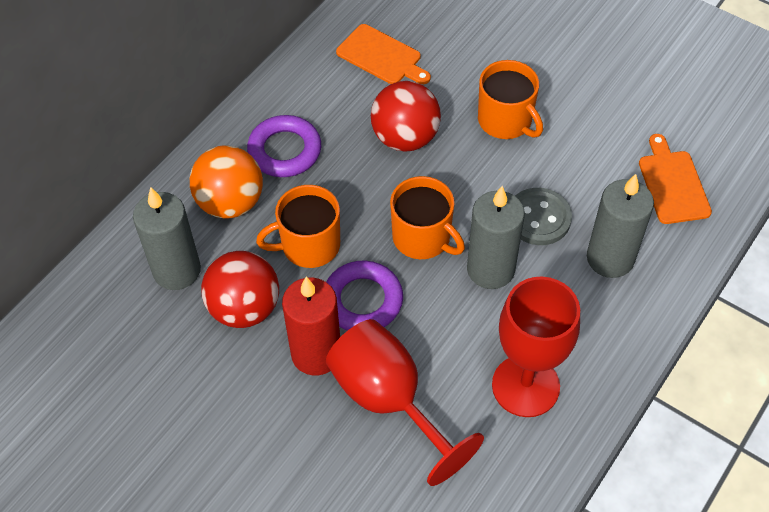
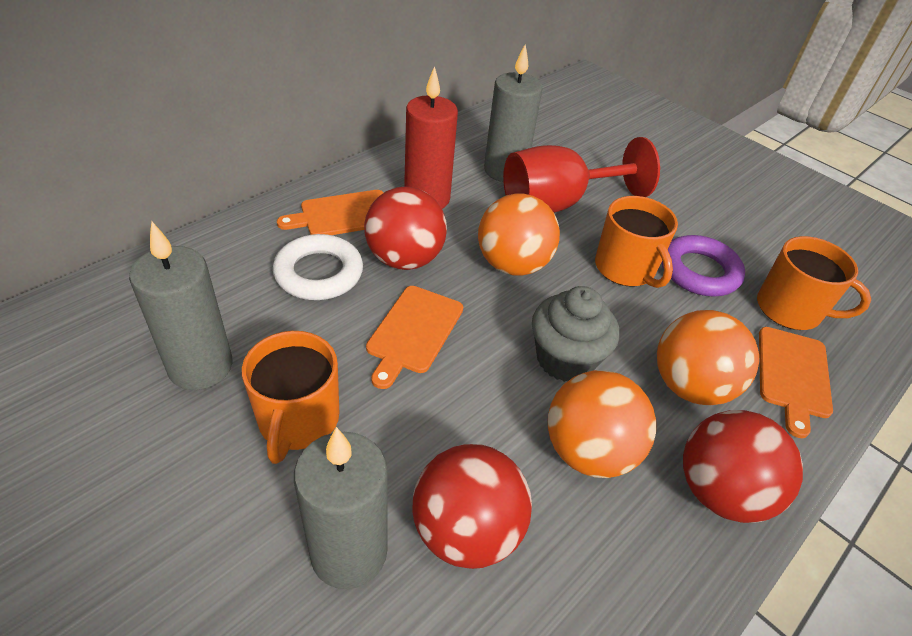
grey button: 1 -> 0
grey cupcake: 0 -> 1
orange ball: 1 -> 3
orange cutting board: 2 -> 3
purple ring: 2 -> 1
red ball: 2 -> 3
red goblet: 2 -> 1
white ring: 0 -> 1

